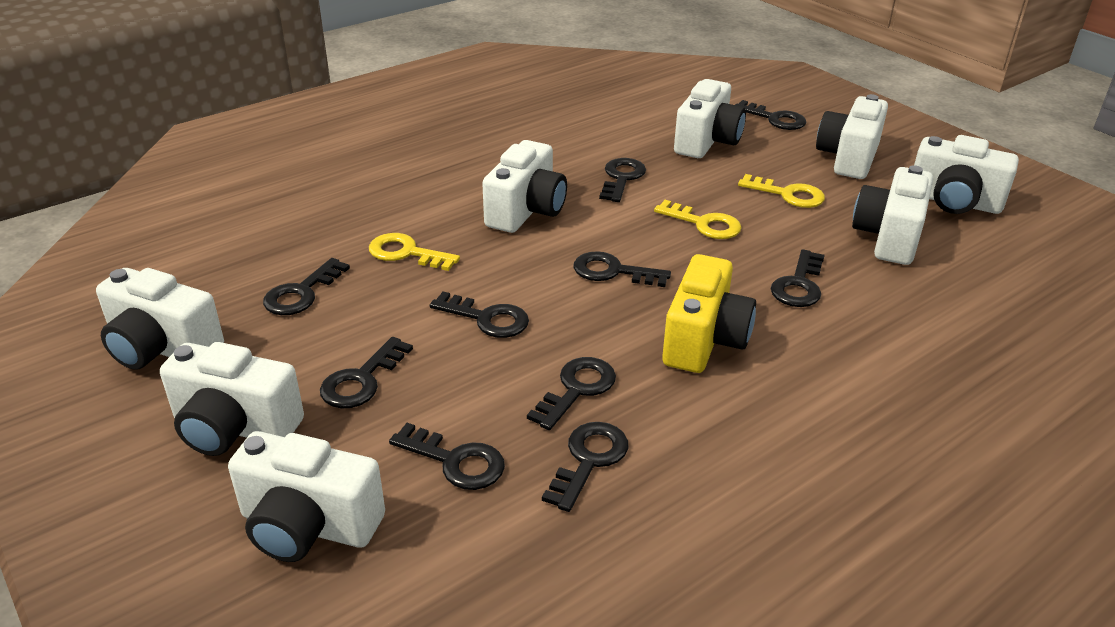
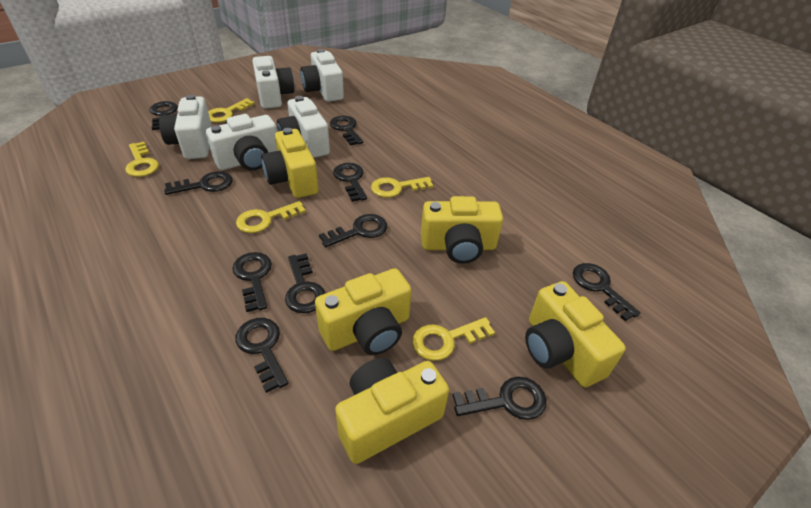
white camera: 8 -> 5
yellow camera: 1 -> 5
yellow key: 3 -> 5

